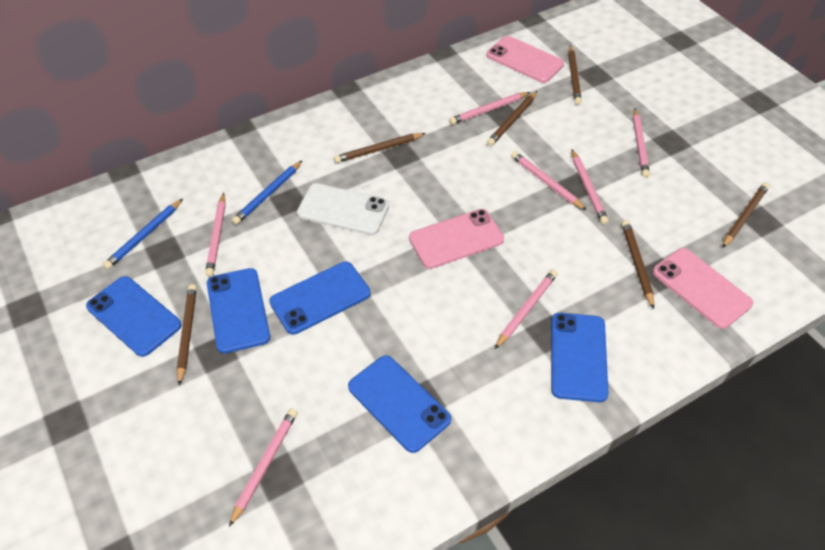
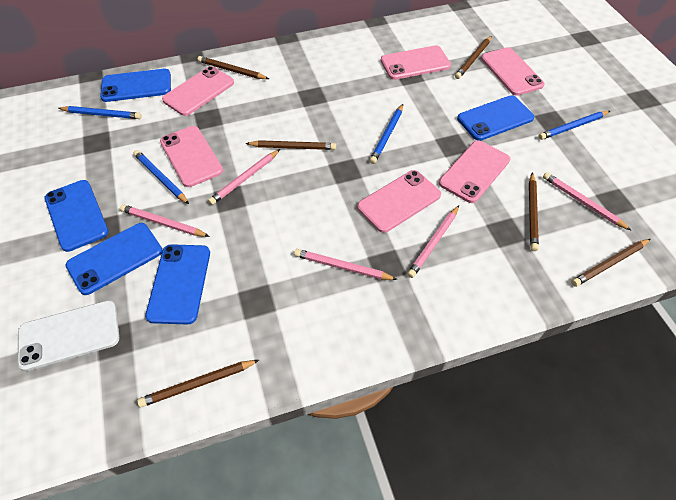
blue pencil: 2 -> 4
pink pencil: 7 -> 5
pink phone: 3 -> 6

